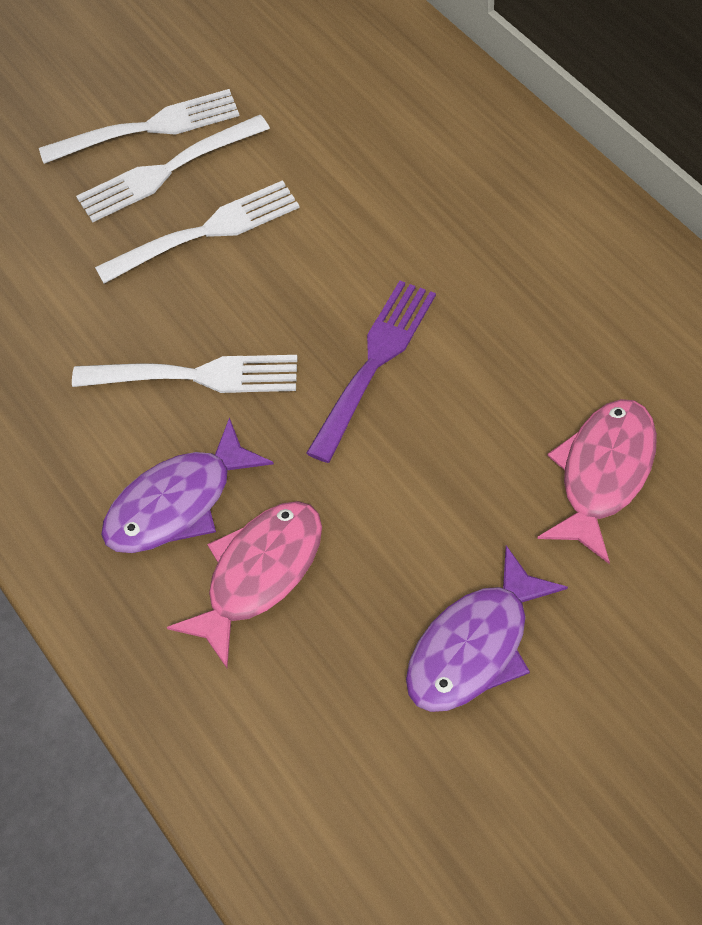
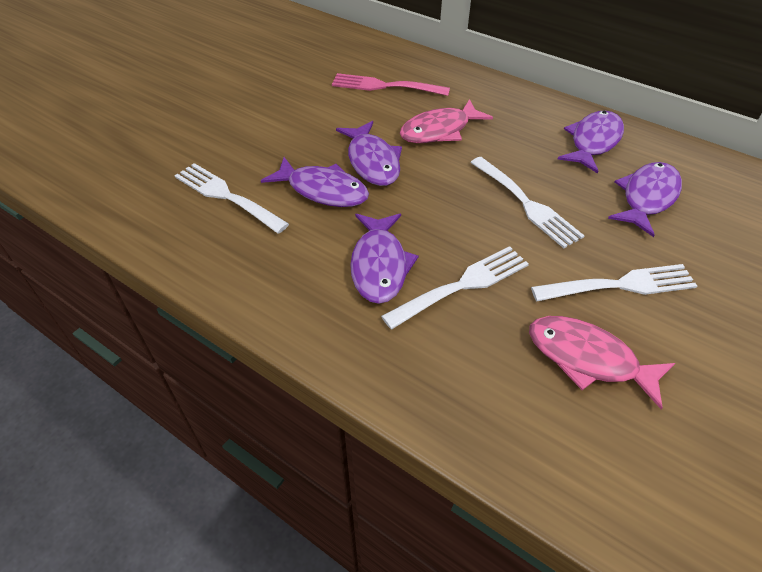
pink fork: 0 -> 1
purple fish: 2 -> 5
purple fork: 1 -> 0

